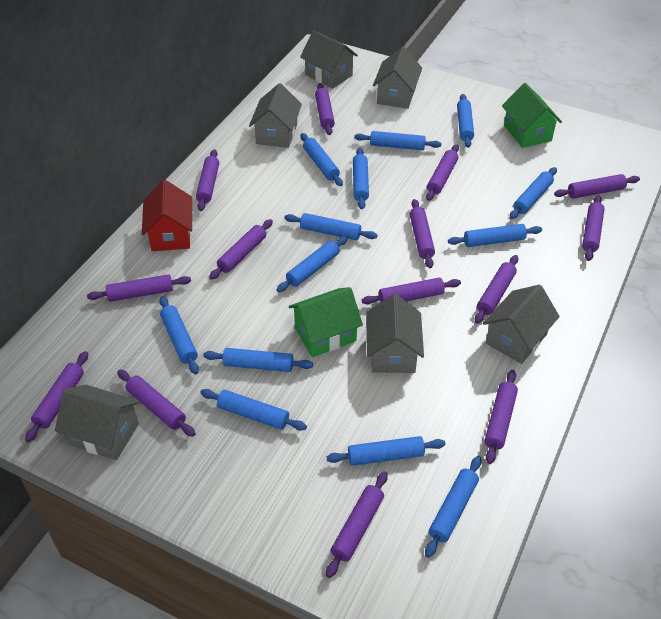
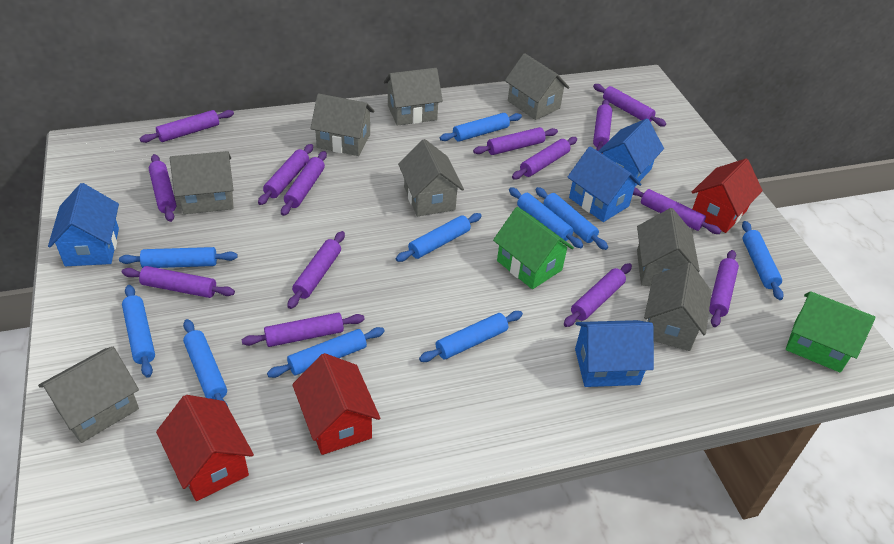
blue house: 0 -> 4
blue rolling pin: 13 -> 10
grey house: 6 -> 8
red house: 1 -> 3

